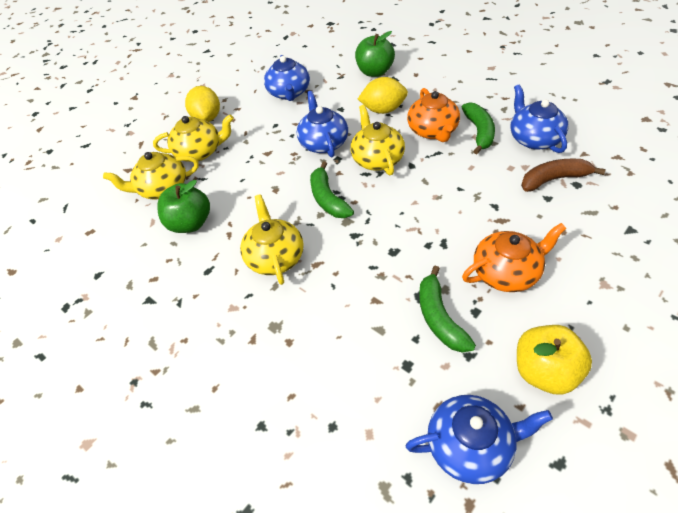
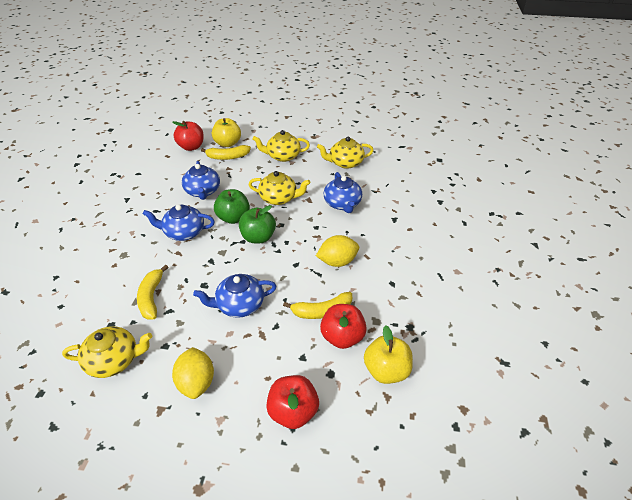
brown banana: 1 -> 0
green banana: 3 -> 0
orange teapot: 2 -> 0
red apple: 0 -> 3
yellow apple: 1 -> 2
yellow banana: 0 -> 3

